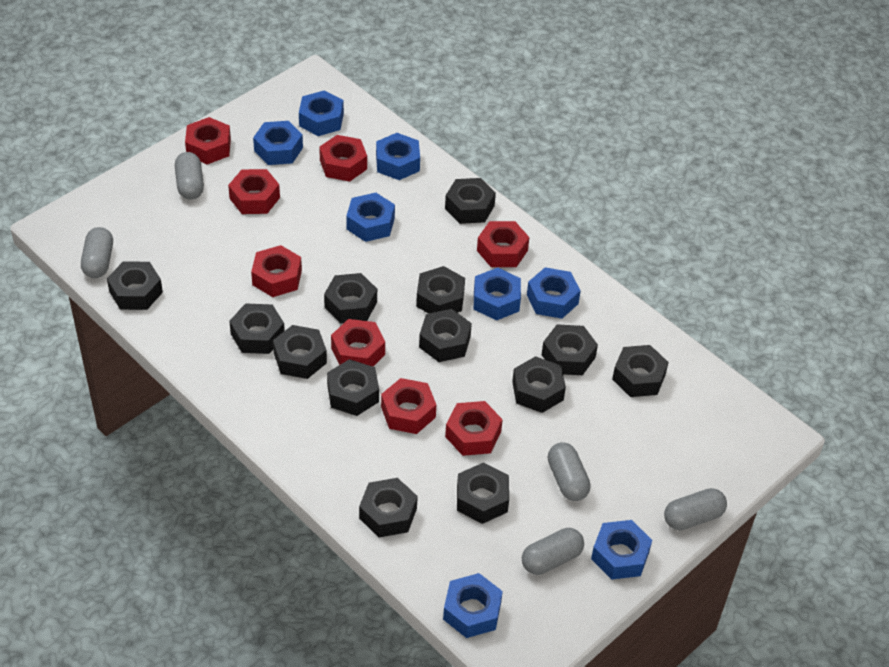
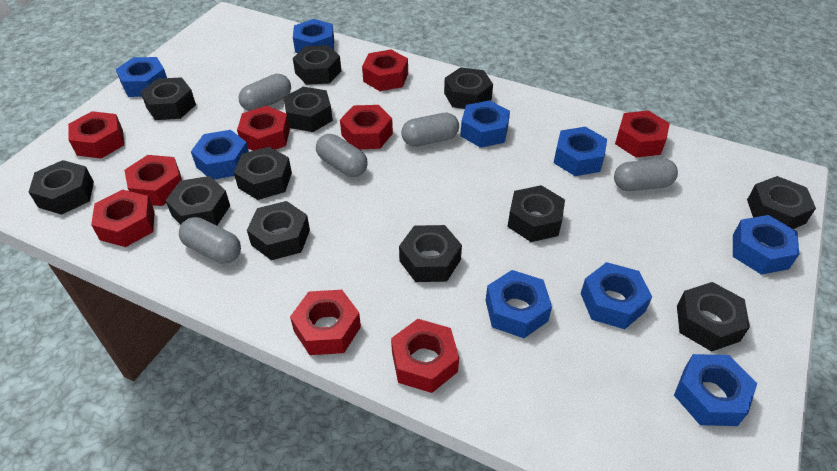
black nut: 13 -> 12
blue nut: 8 -> 9
red nut: 8 -> 9

